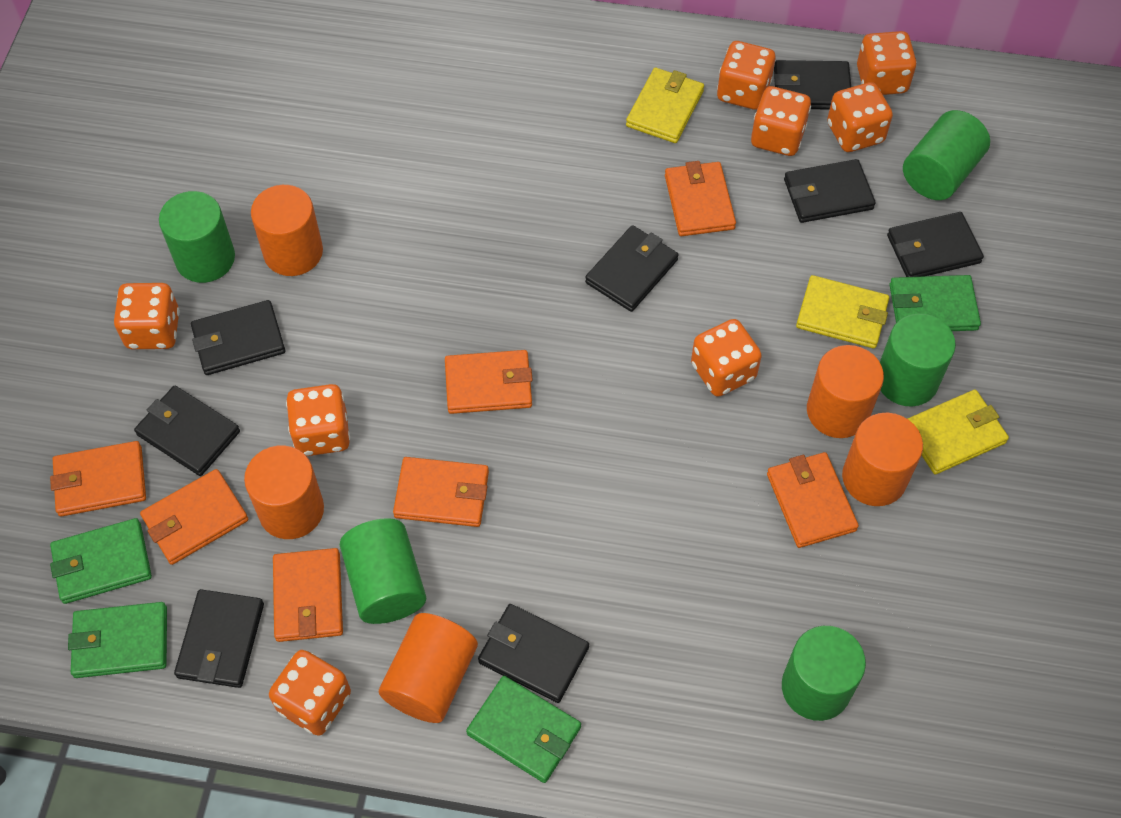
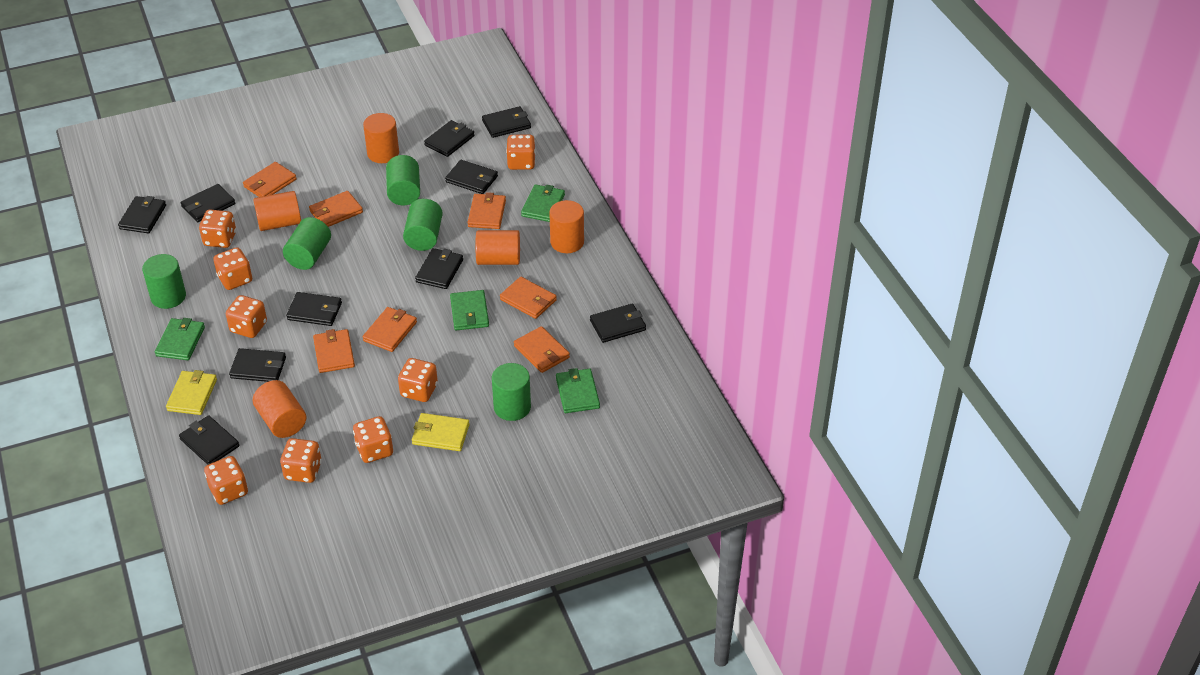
black wallet: 8 -> 10
yellow wallet: 3 -> 2

